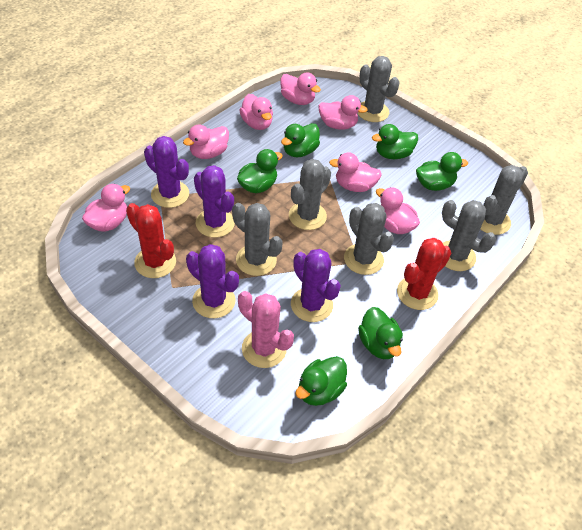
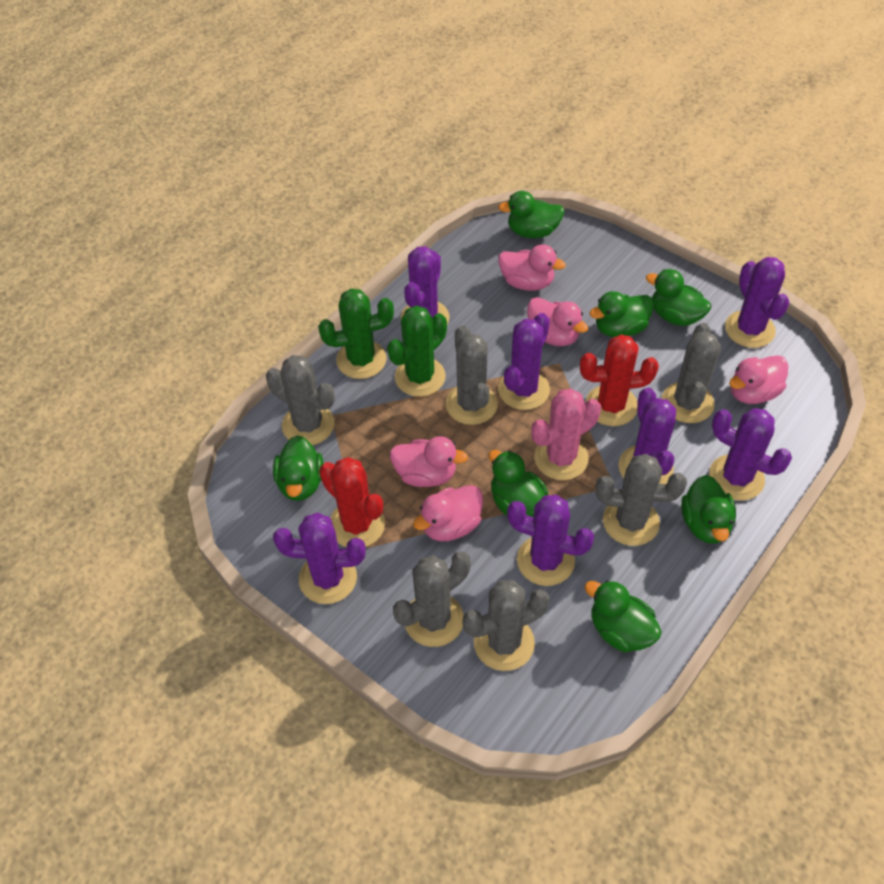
green cactus: 0 -> 2
green duck: 6 -> 7
pink duck: 7 -> 5
purple cactus: 4 -> 7

